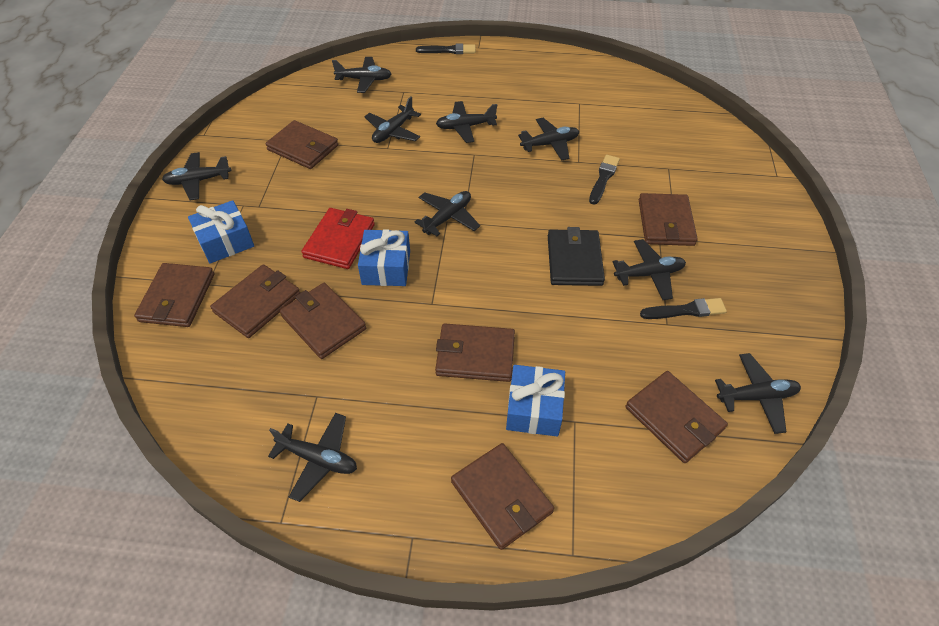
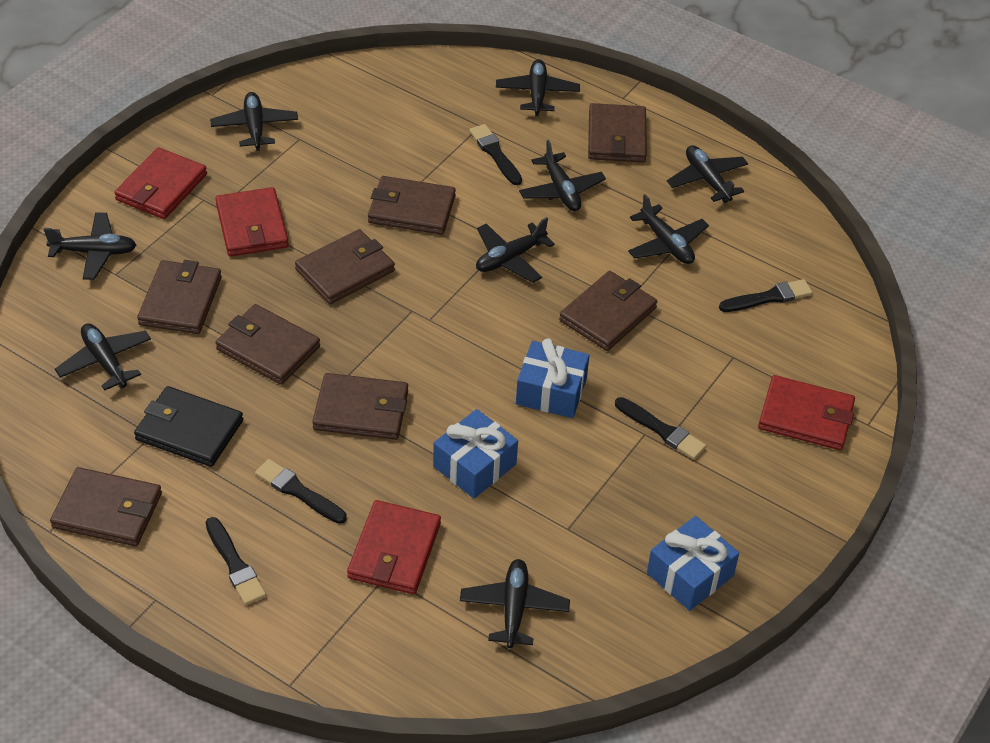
black brush: 3 -> 5
red wallet: 1 -> 4

